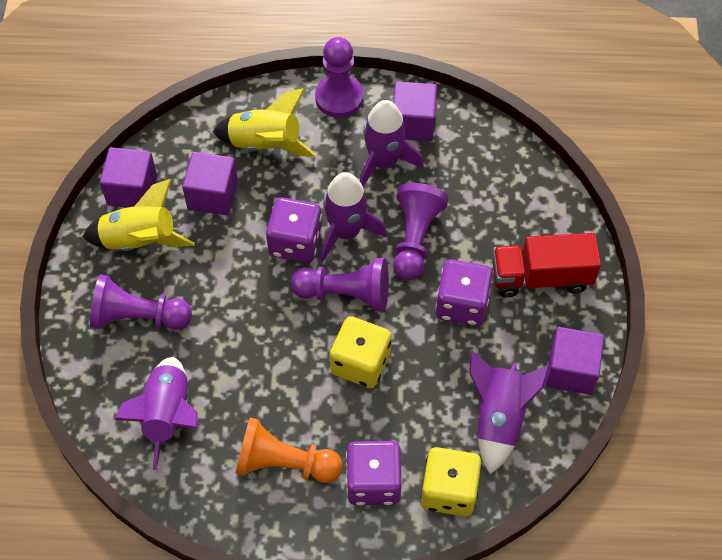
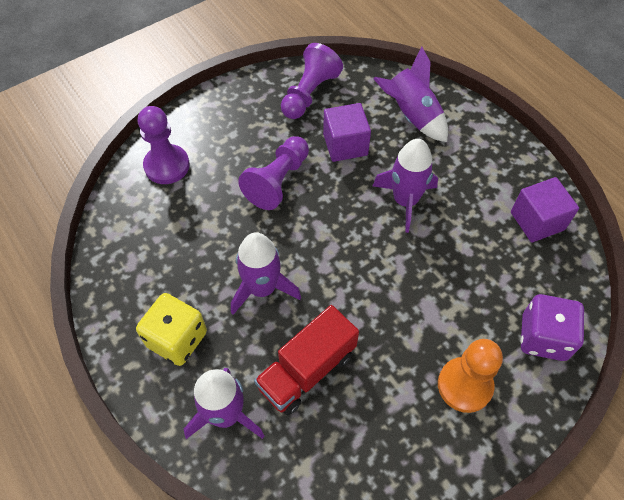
purple cube: 4 -> 2
purple dice: 3 -> 1
purple pawn: 4 -> 3
yellow dice: 2 -> 1
yellow rocket: 2 -> 0

